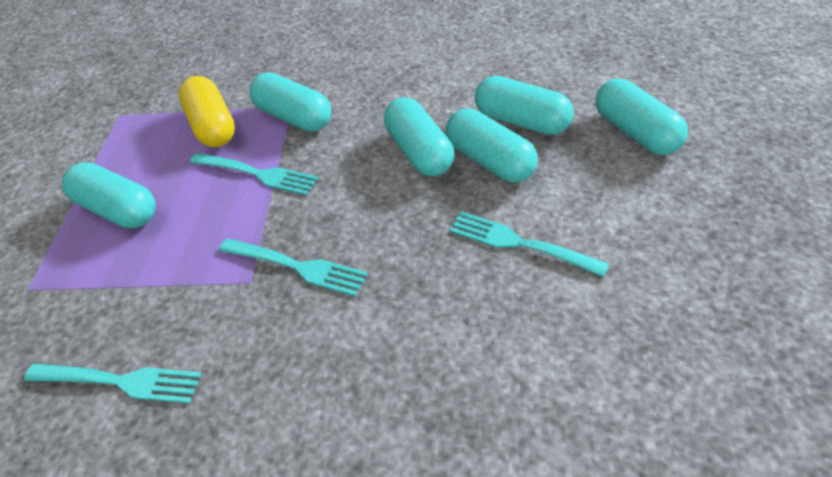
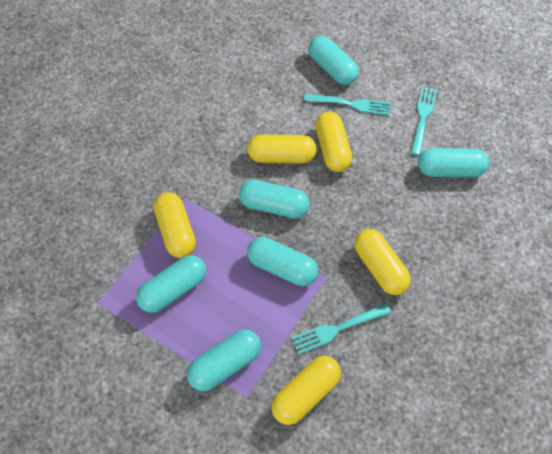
turquoise fork: 4 -> 3
yellow capsule: 1 -> 5

